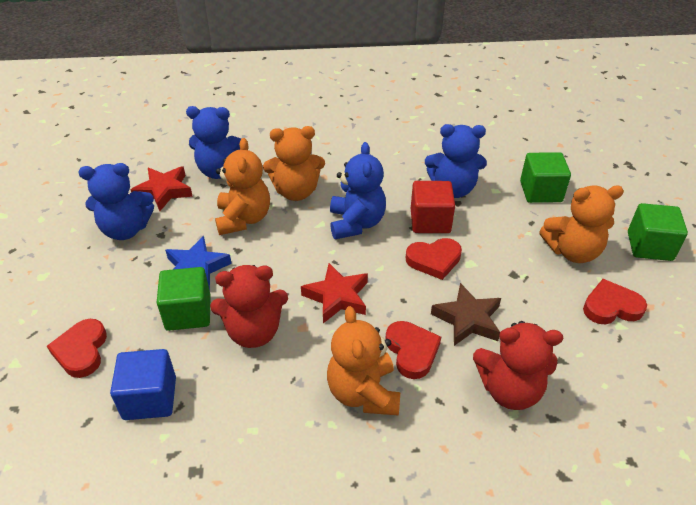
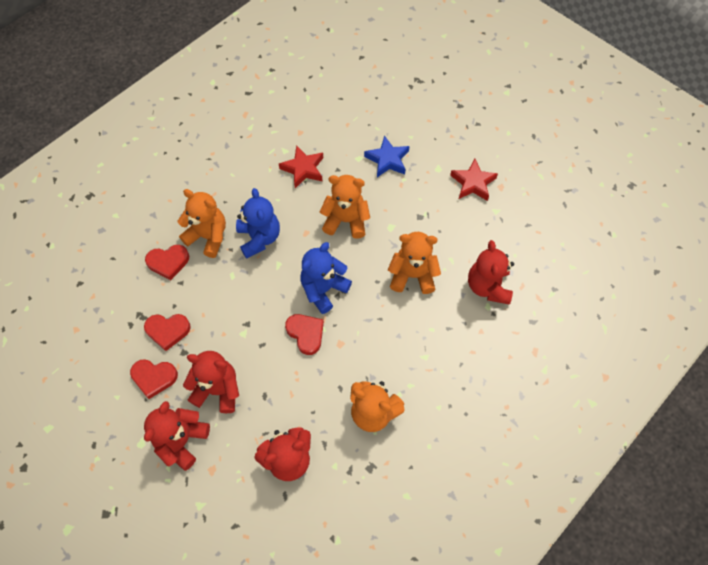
blue cube: 1 -> 0
blue teddy bear: 4 -> 2
brown star: 1 -> 0
green cube: 3 -> 0
red cube: 1 -> 0
red teddy bear: 2 -> 4

